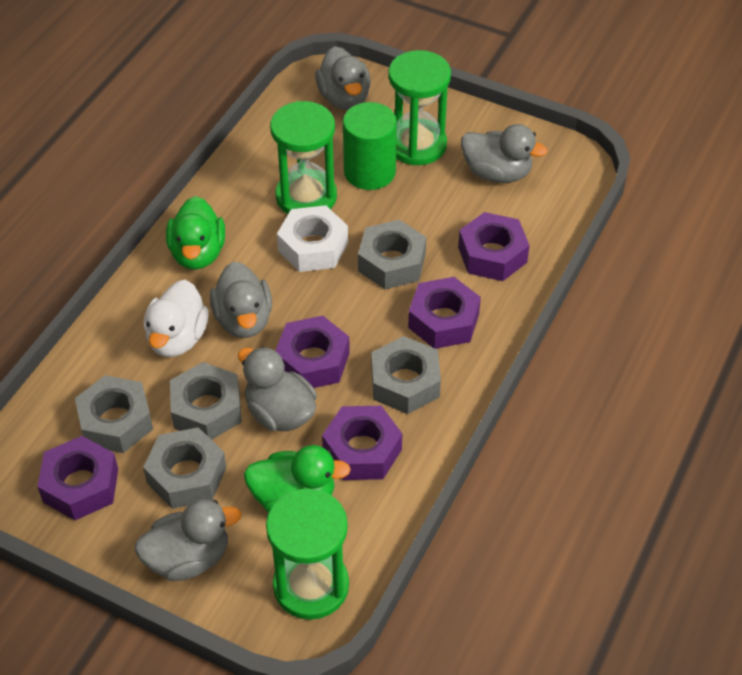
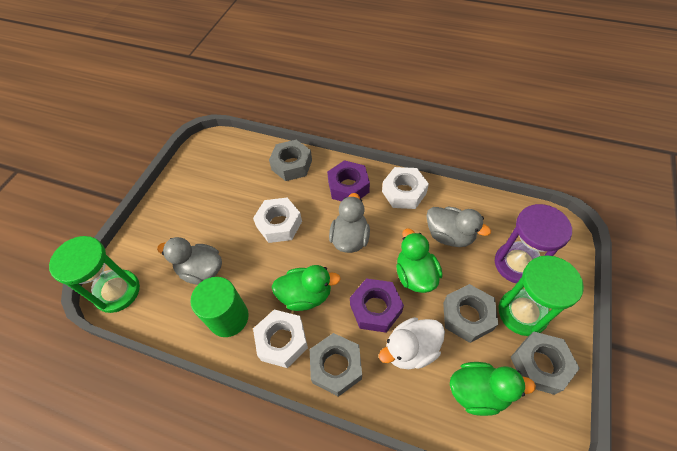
green duck: 2 -> 3
green hourglass: 3 -> 2
grey duck: 5 -> 3
grey nut: 5 -> 4
purple hourglass: 0 -> 1
purple nut: 5 -> 2
white nut: 1 -> 3

